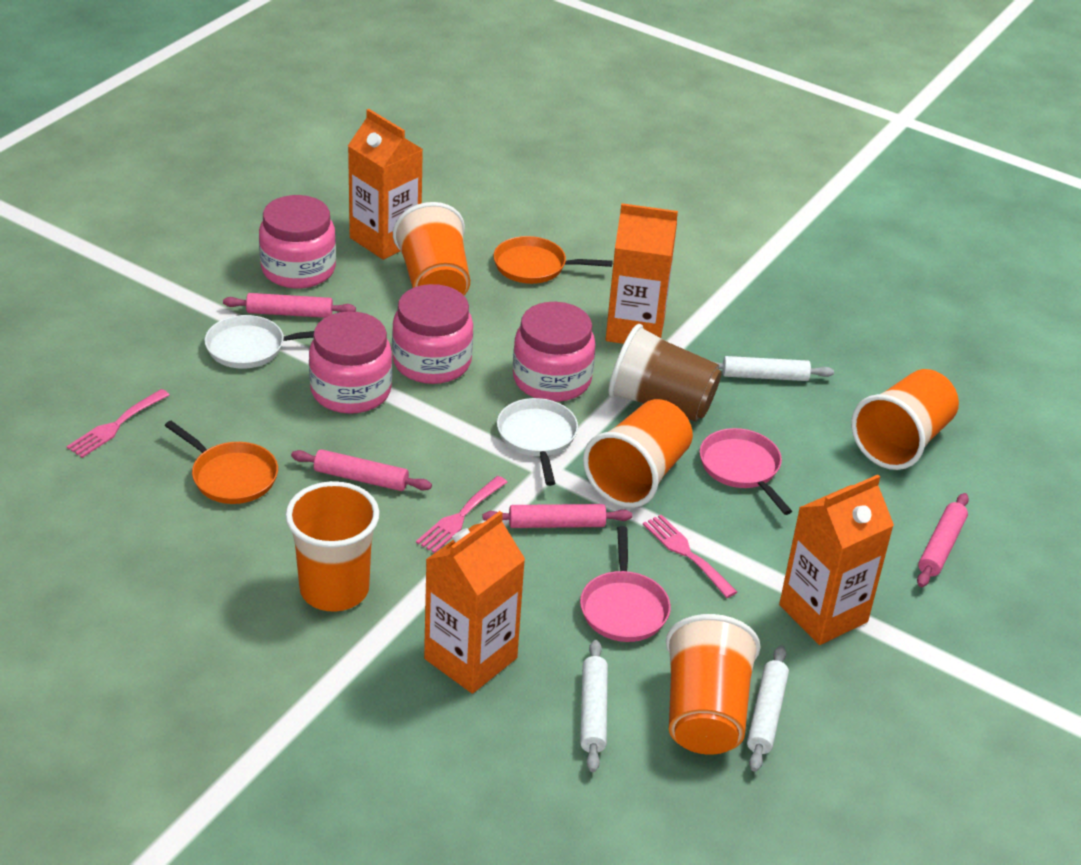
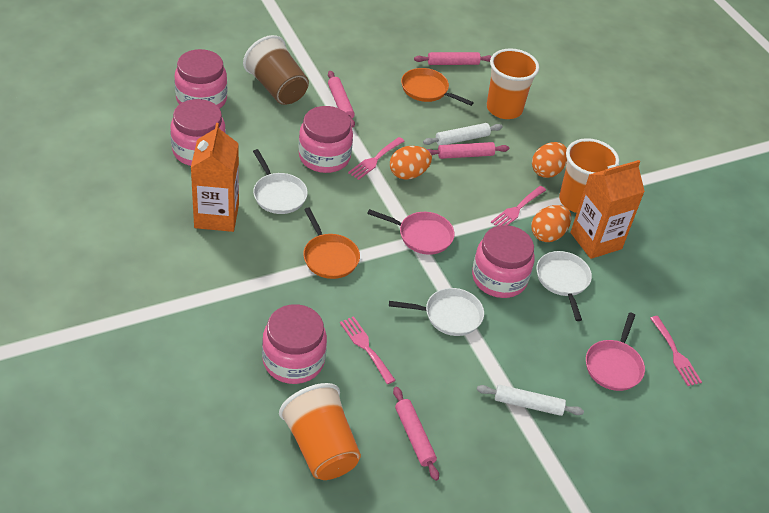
orange carton: 4 -> 2
orange cup: 5 -> 3
orange egg: 0 -> 3
pink fork: 3 -> 4
pink jar: 4 -> 5
white pan: 2 -> 3
white rolling pin: 3 -> 2

